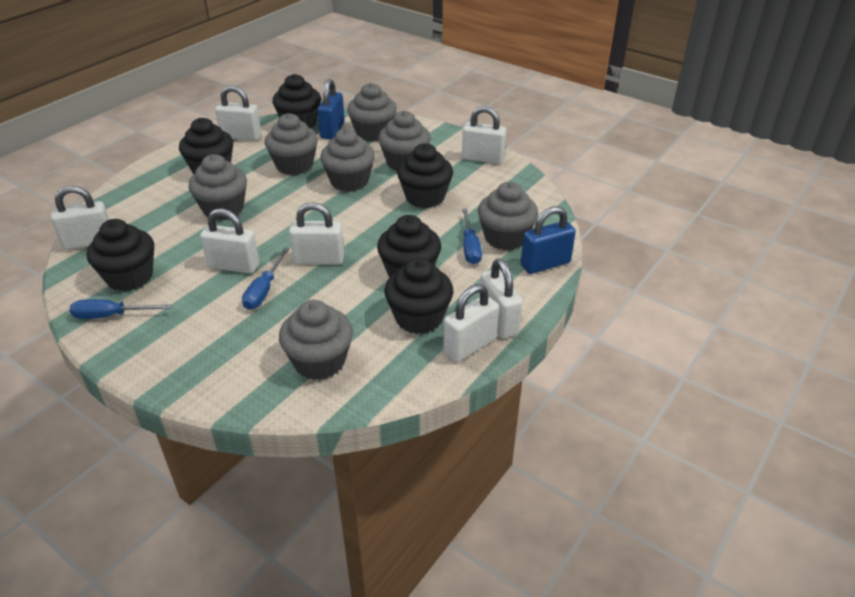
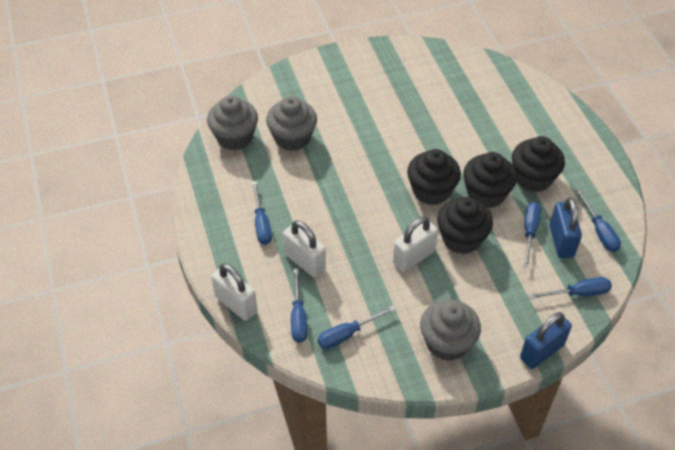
black cupcake: 6 -> 4
blue screwdriver: 3 -> 6
grey cupcake: 7 -> 3
white padlock: 7 -> 3

